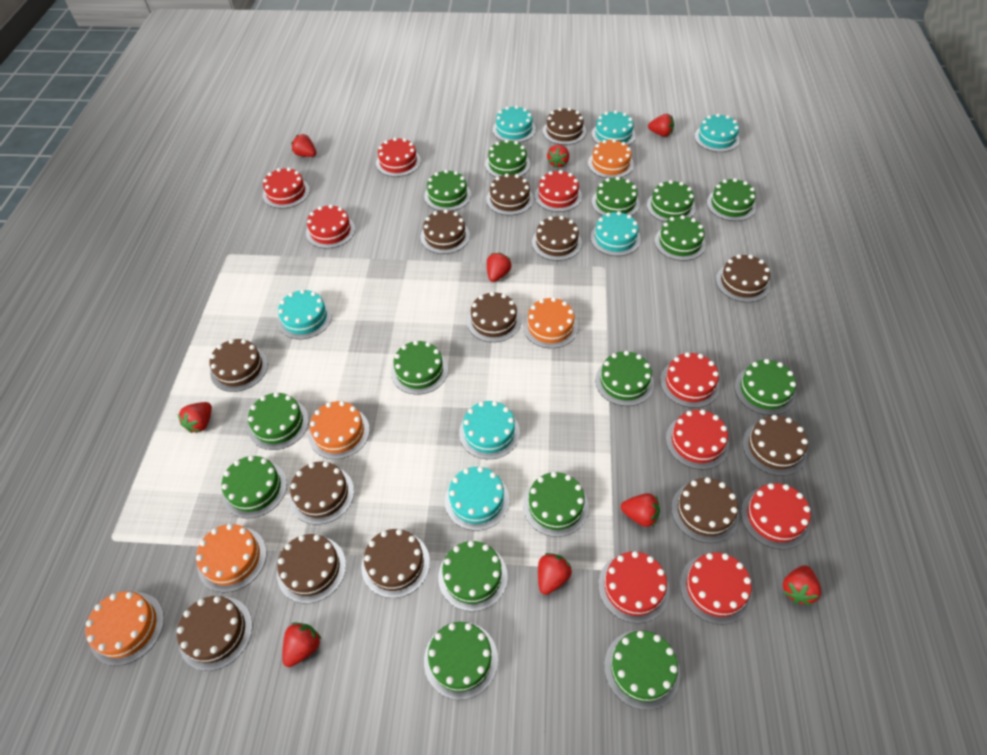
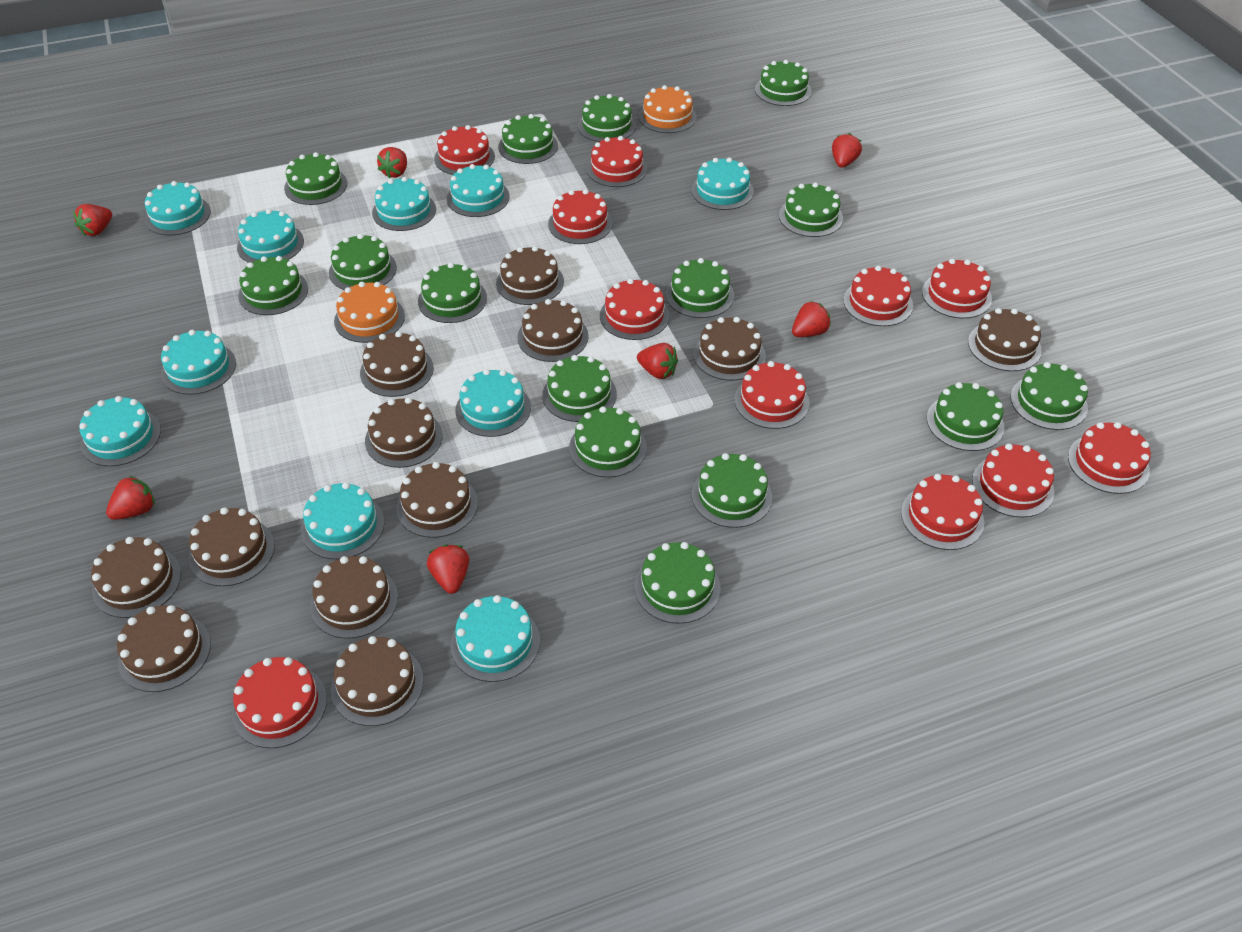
brown cake: 13 -> 12
orange cake: 5 -> 2
red cake: 9 -> 11
red strawberry: 9 -> 7
turquoise cake: 7 -> 10

